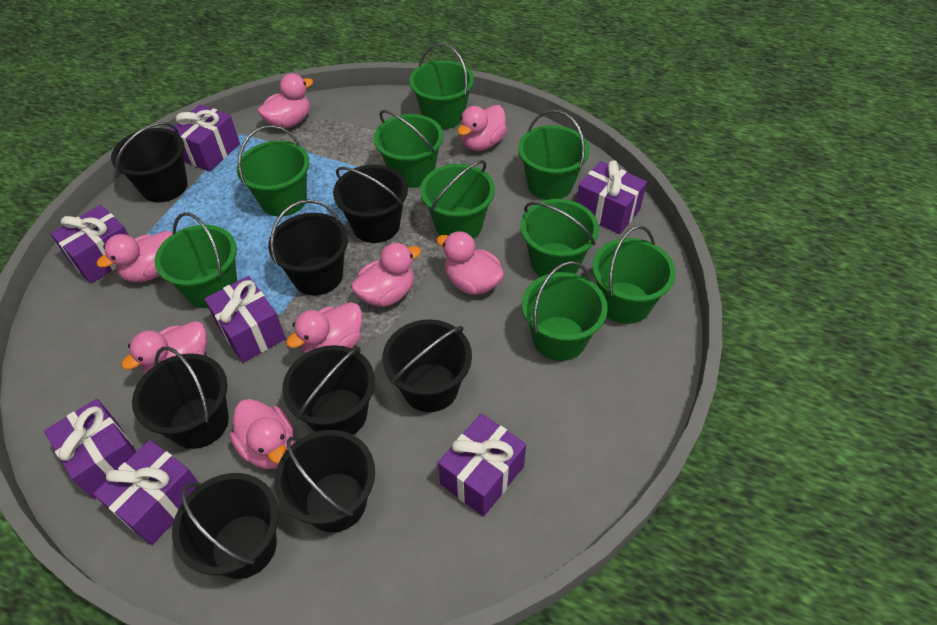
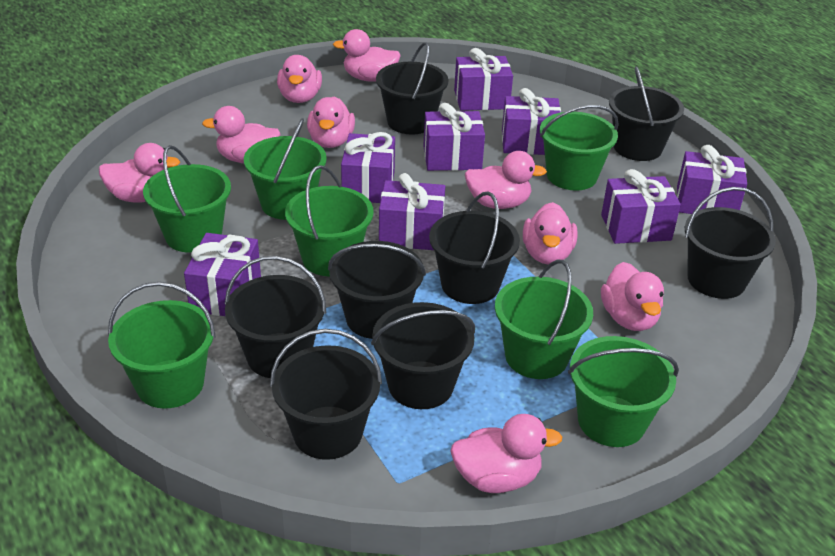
green bucket: 9 -> 7
pink duck: 8 -> 9
purple gift: 7 -> 8

